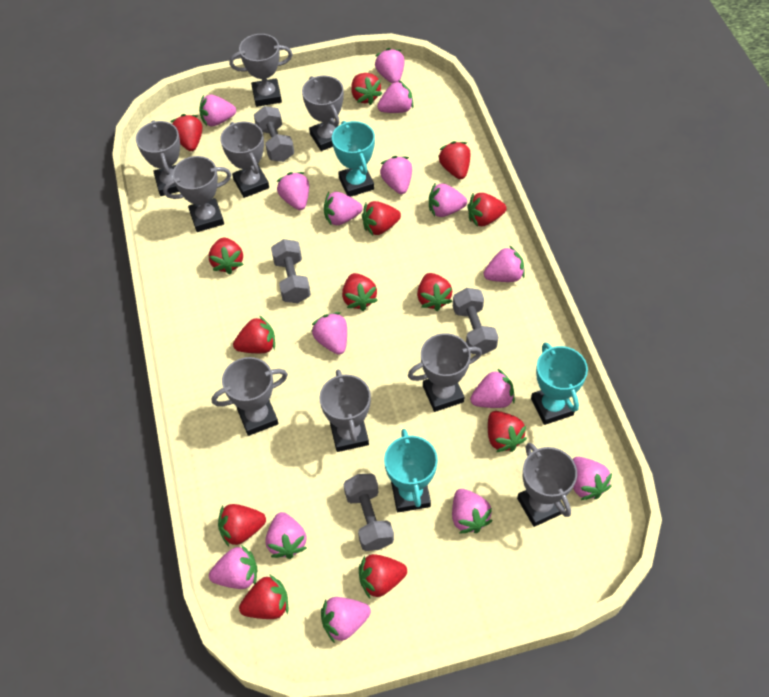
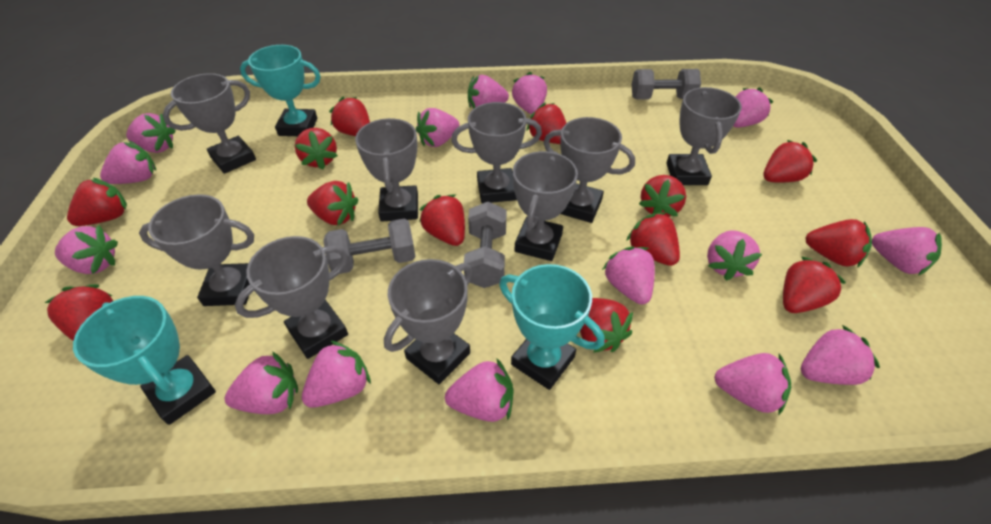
grey dumbbell: 4 -> 3

